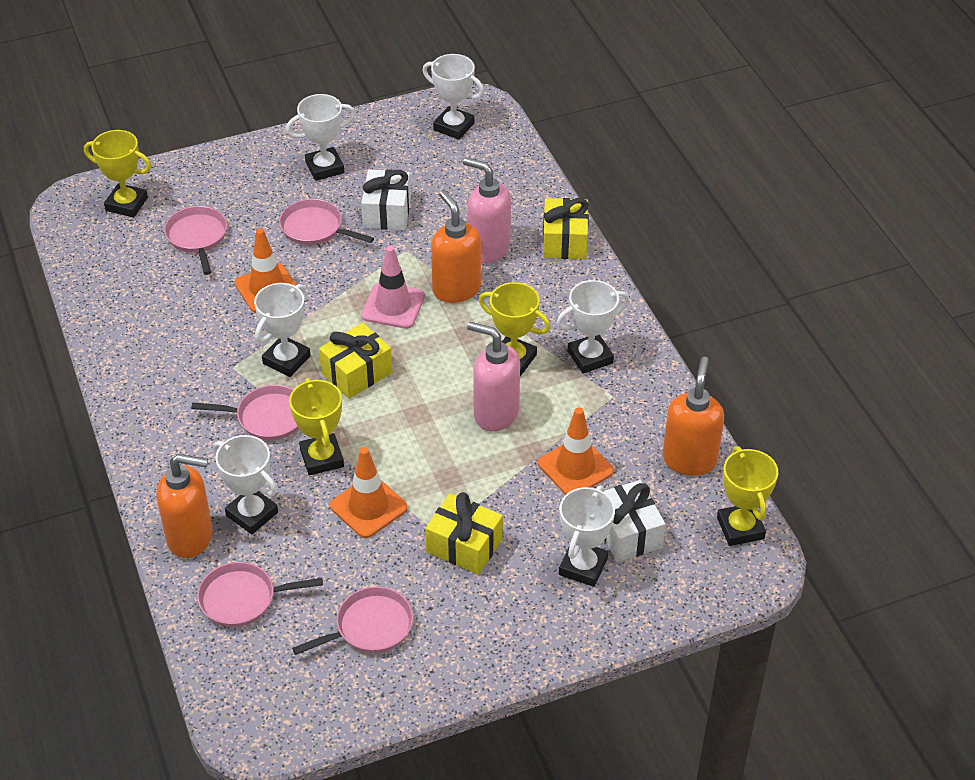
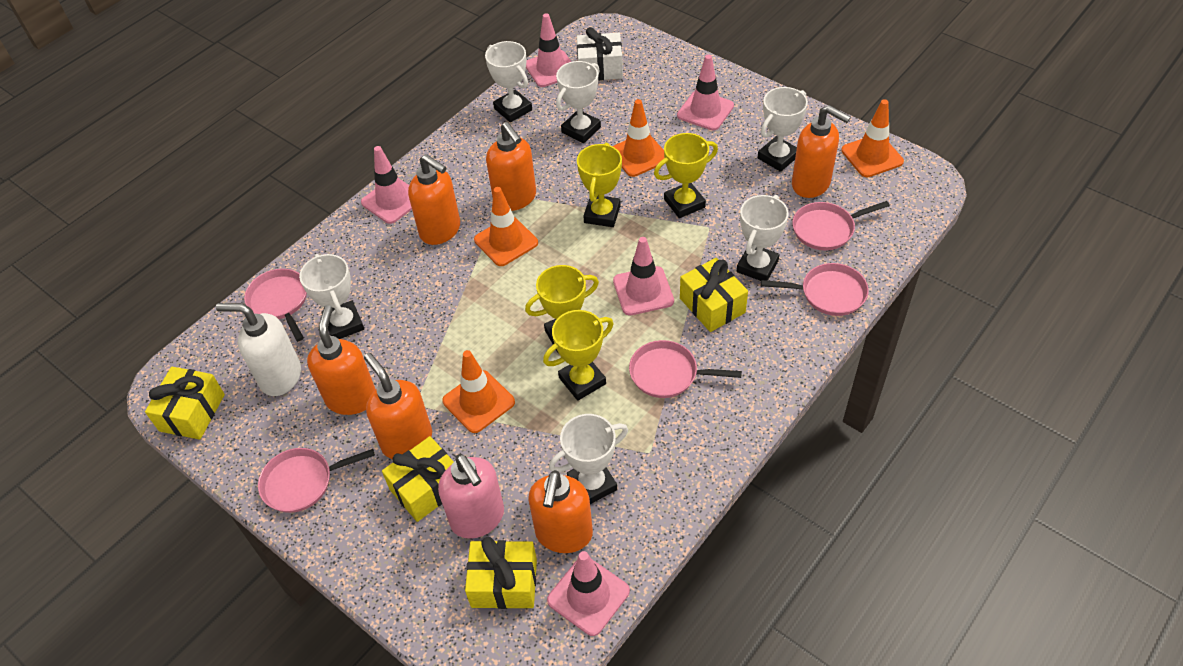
orange soap dispenser: 3 -> 6
orange traffic cone: 3 -> 4
pink soap dispenser: 2 -> 1
pink traffic cone: 1 -> 5
white gift: 2 -> 1
white soap dispenser: 0 -> 1
yellow gift: 3 -> 4

